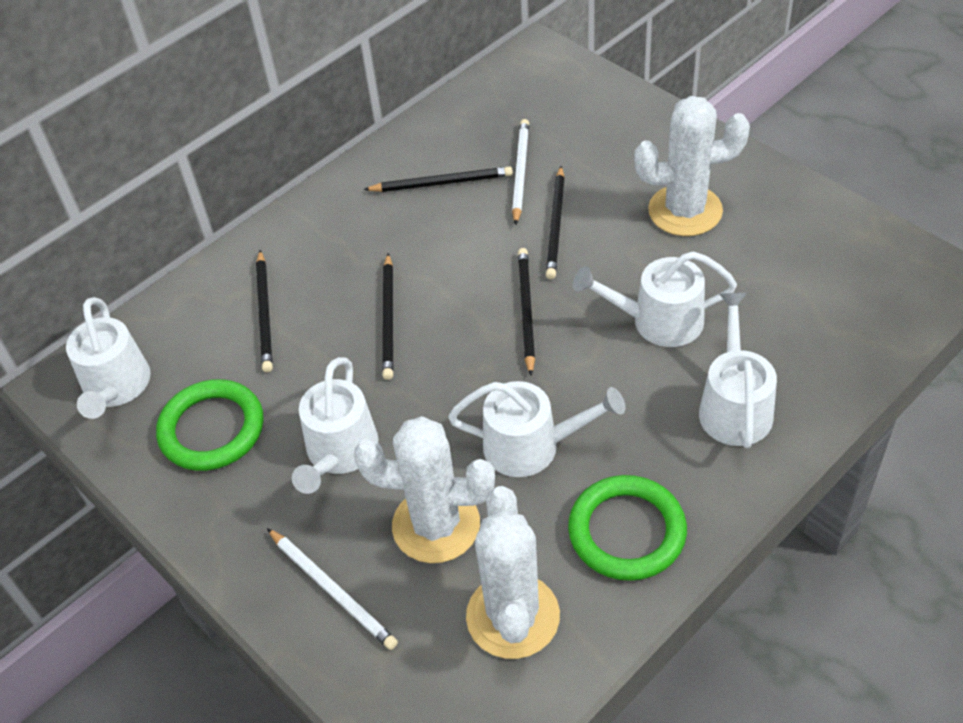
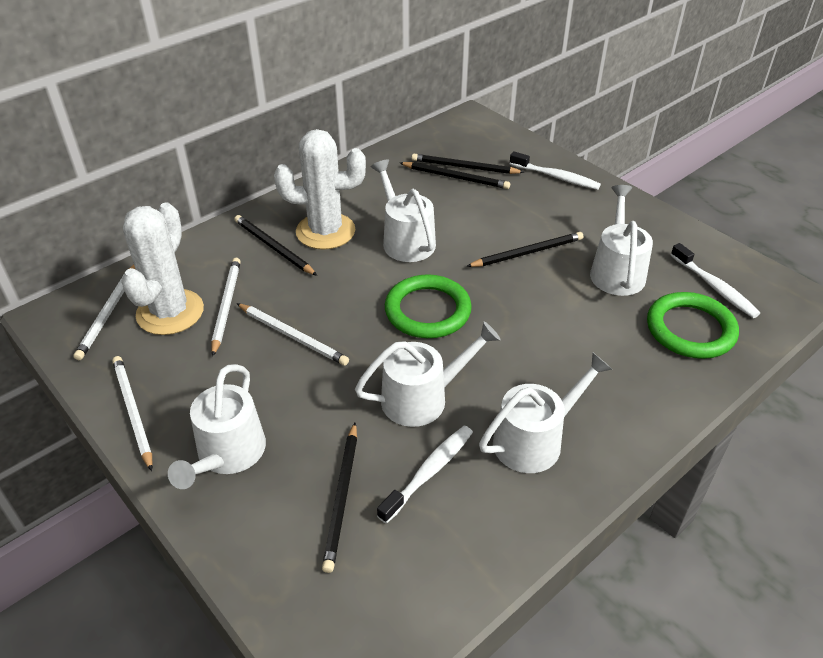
white cactus: 3 -> 2
white pencil: 2 -> 4
white toothbrush: 0 -> 3

